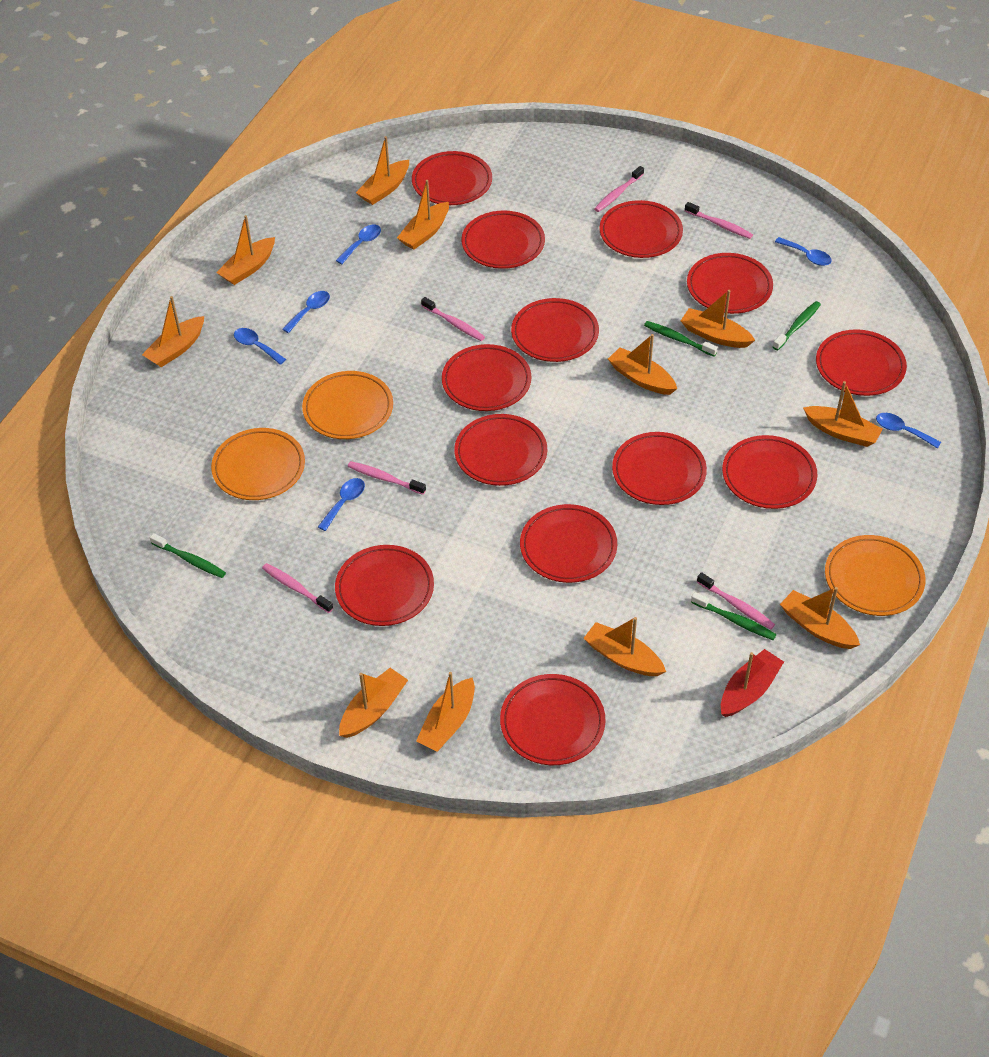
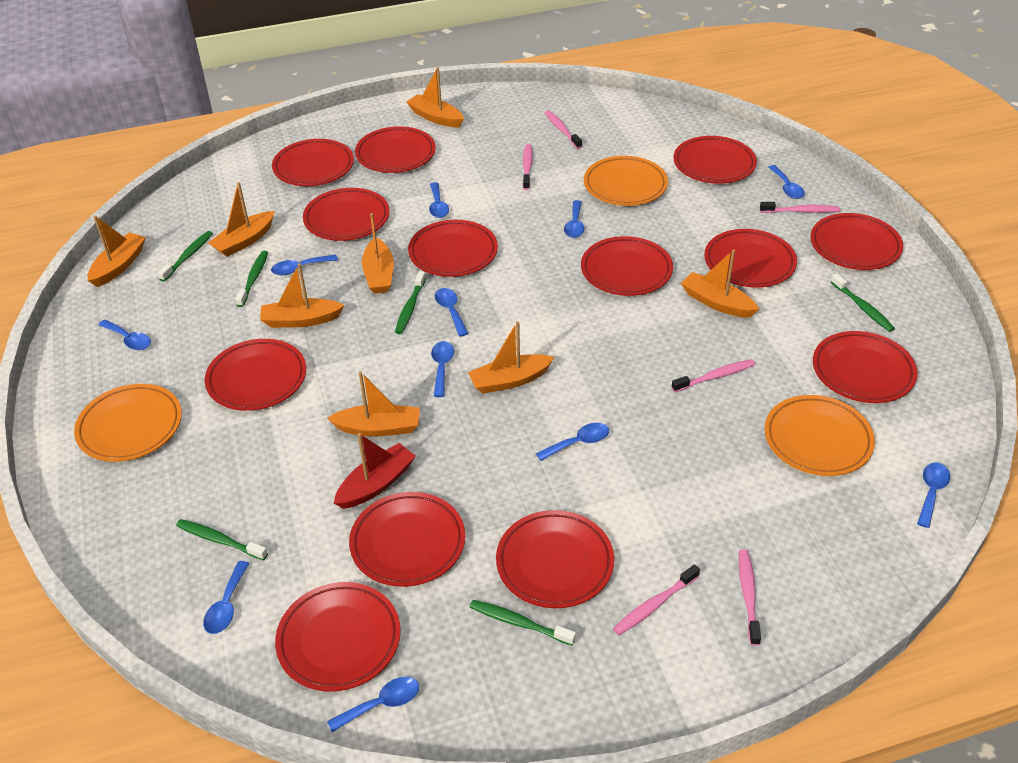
blue spoon: 6 -> 11
green toothbrush: 4 -> 6
orange boat: 11 -> 8

